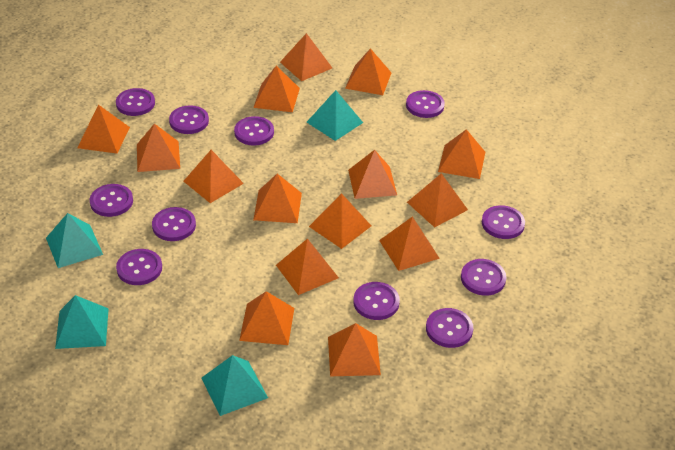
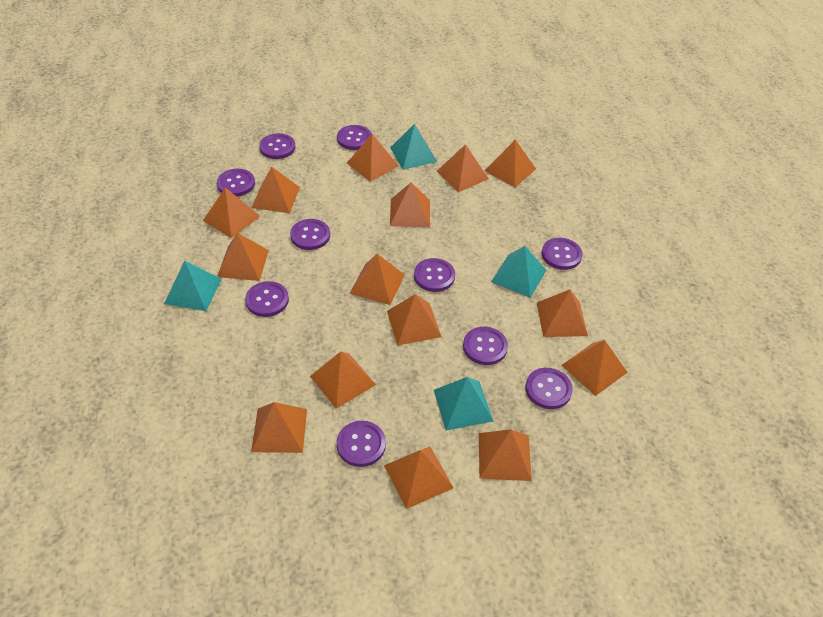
purple button: 11 -> 10

